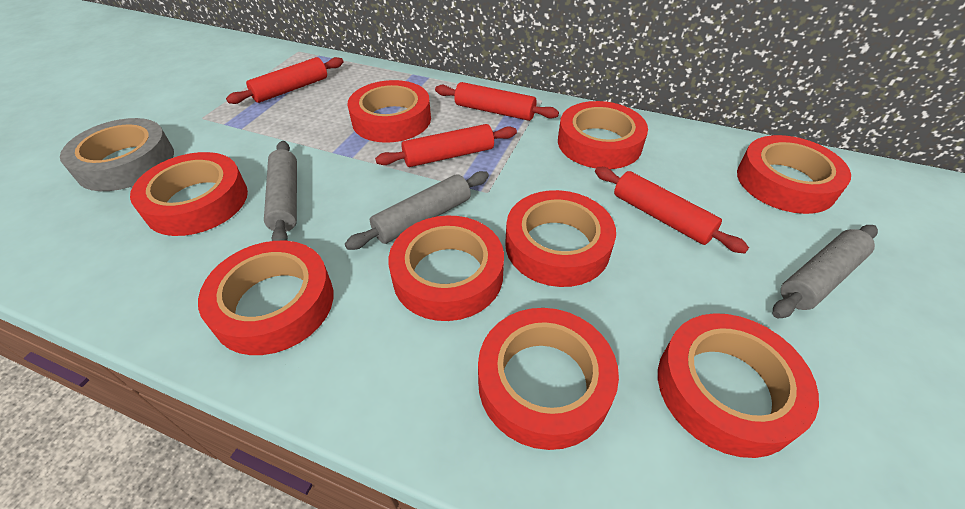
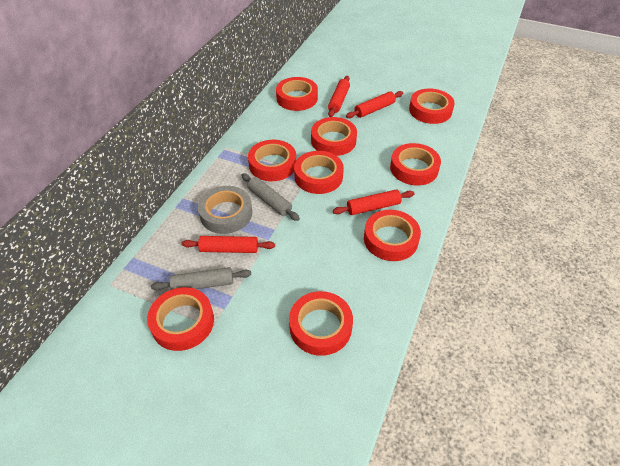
grey rolling pin: 3 -> 2

